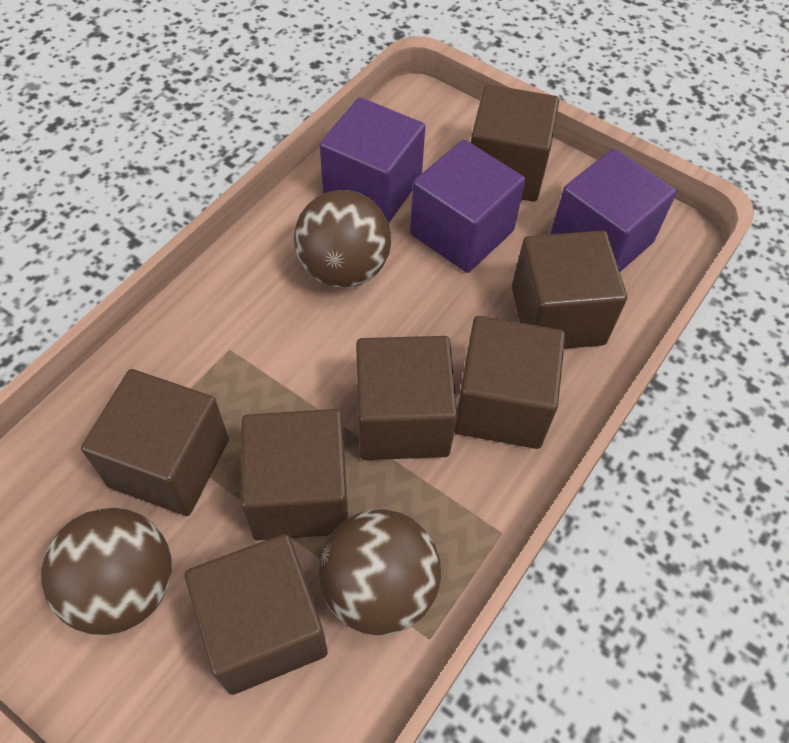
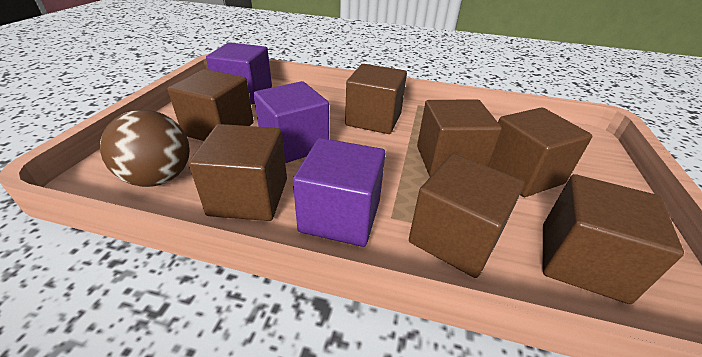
brown ball: 3 -> 1

